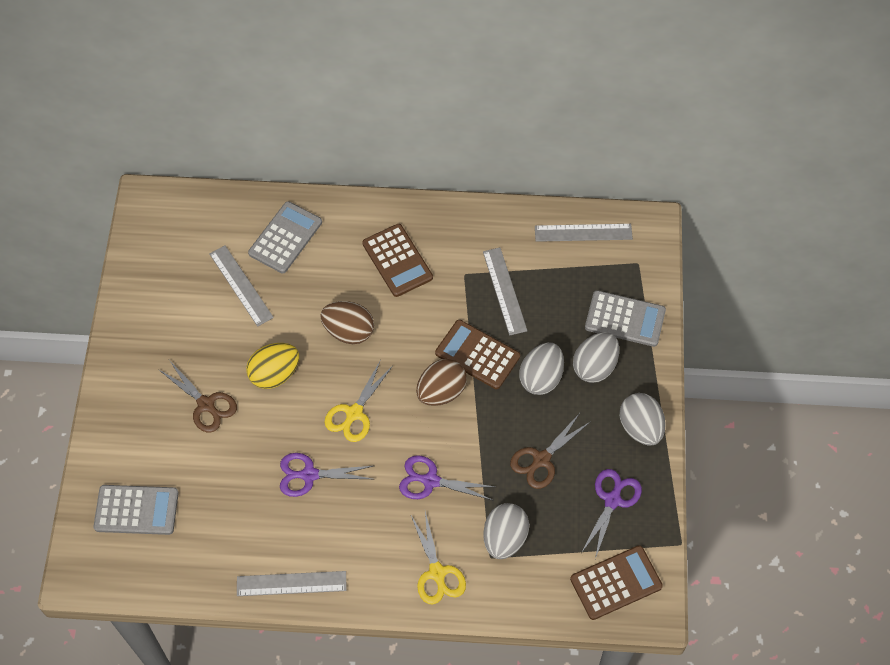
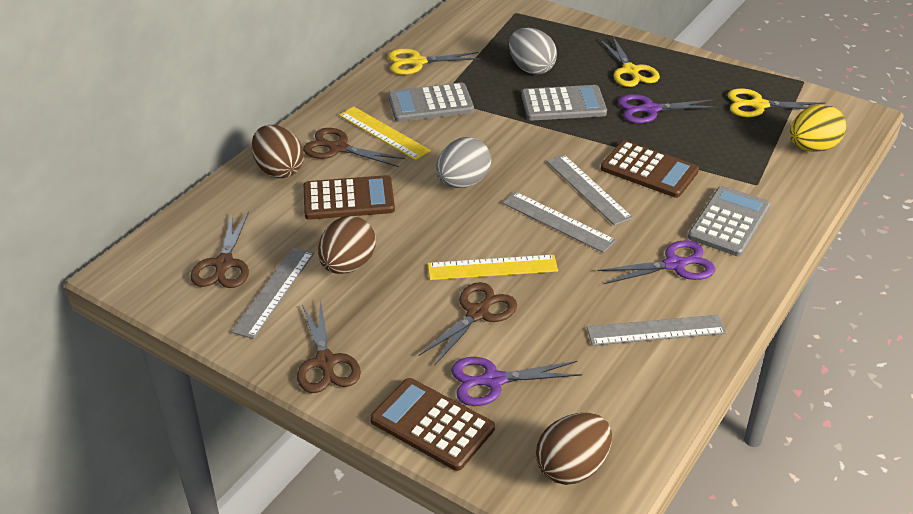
brown egg: 2 -> 3
brown scissors: 2 -> 4
grey egg: 4 -> 2
yellow ruler: 0 -> 2
yellow scissors: 2 -> 3

